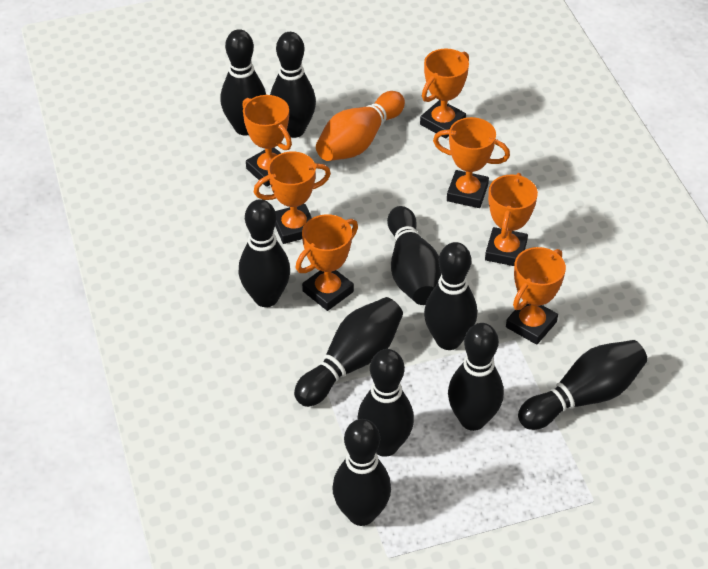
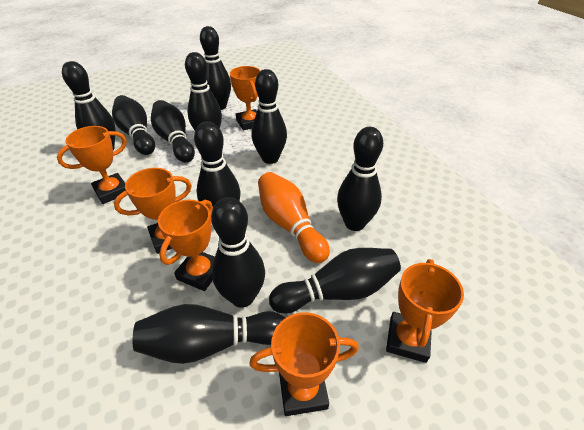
black bowling pin: 10 -> 11
orange trophy: 7 -> 6

